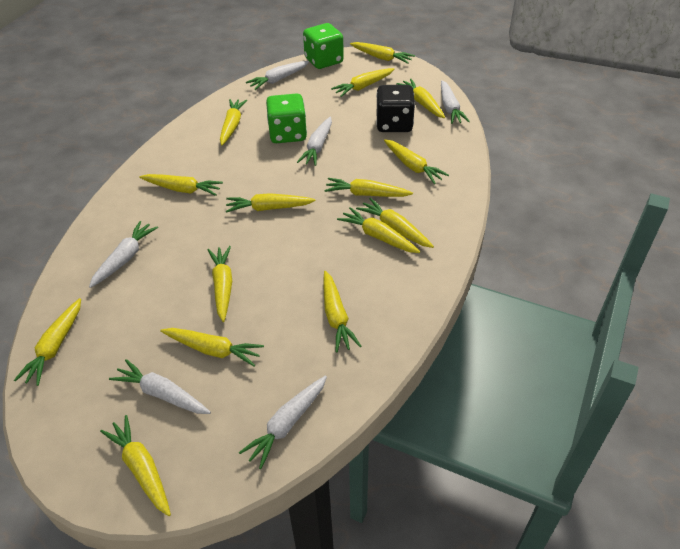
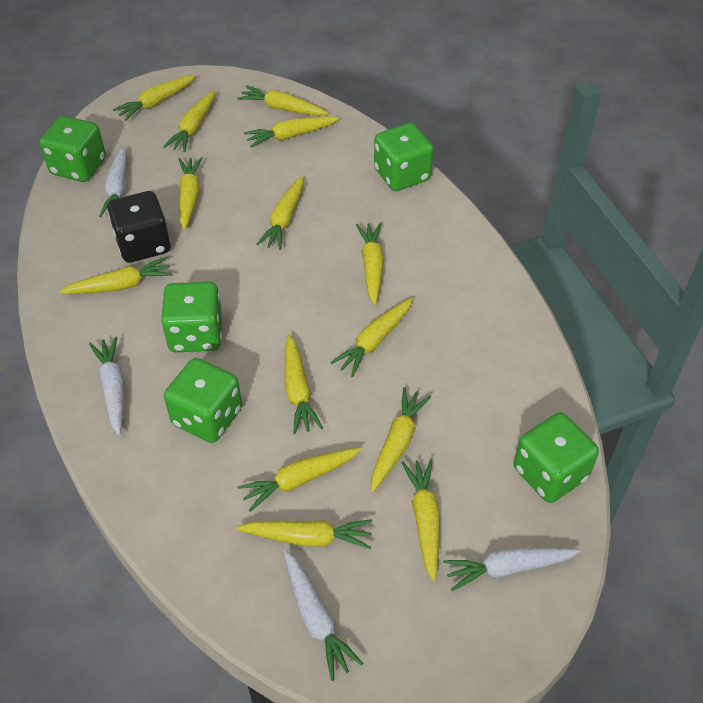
green dice: 2 -> 5
white carrot: 6 -> 4
yellow carrot: 15 -> 14

